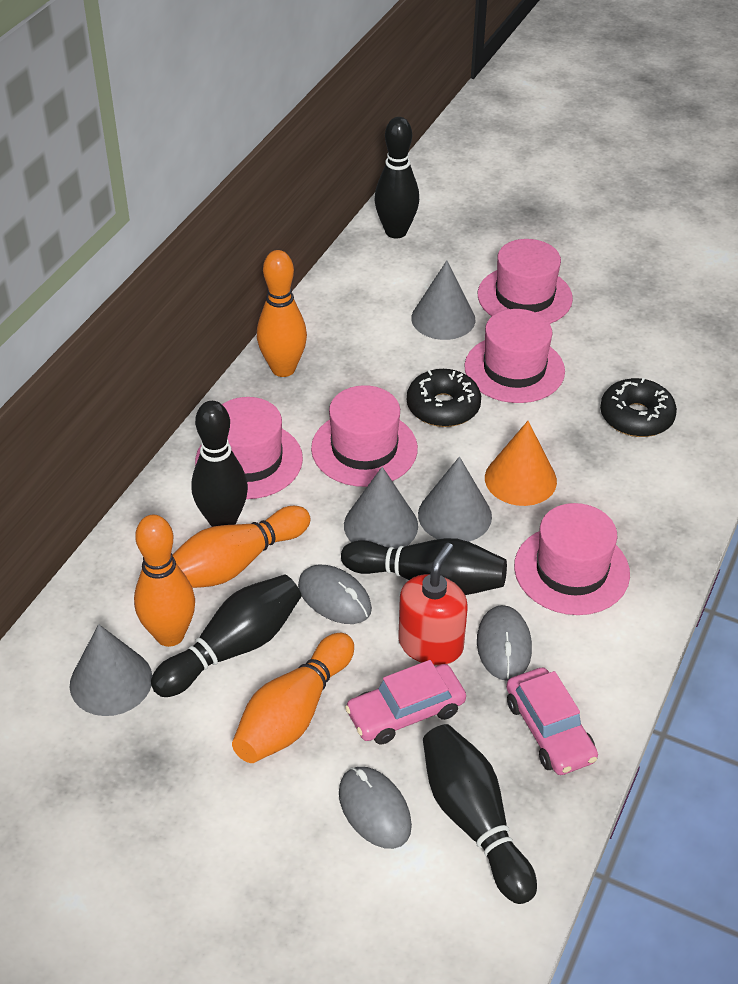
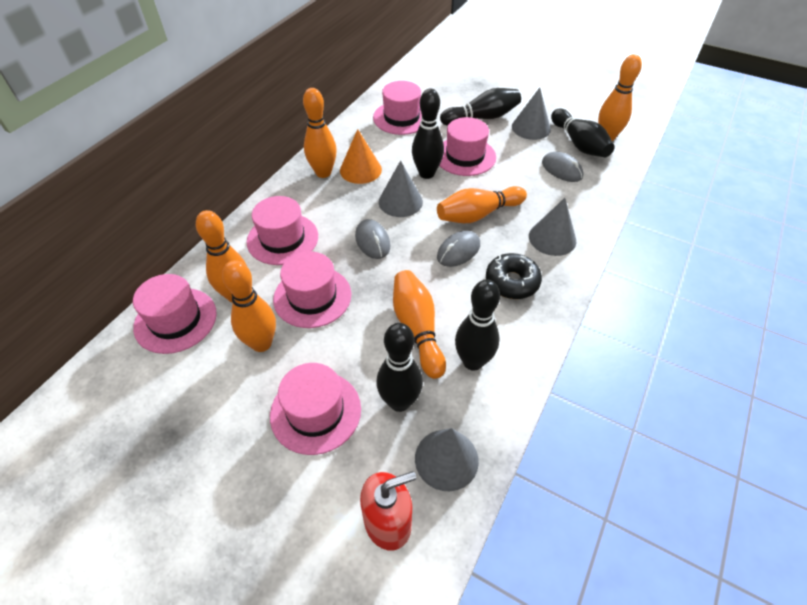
black donut: 2 -> 1
orange bowling pin: 4 -> 6
pink car: 2 -> 0
pink hat: 5 -> 6

